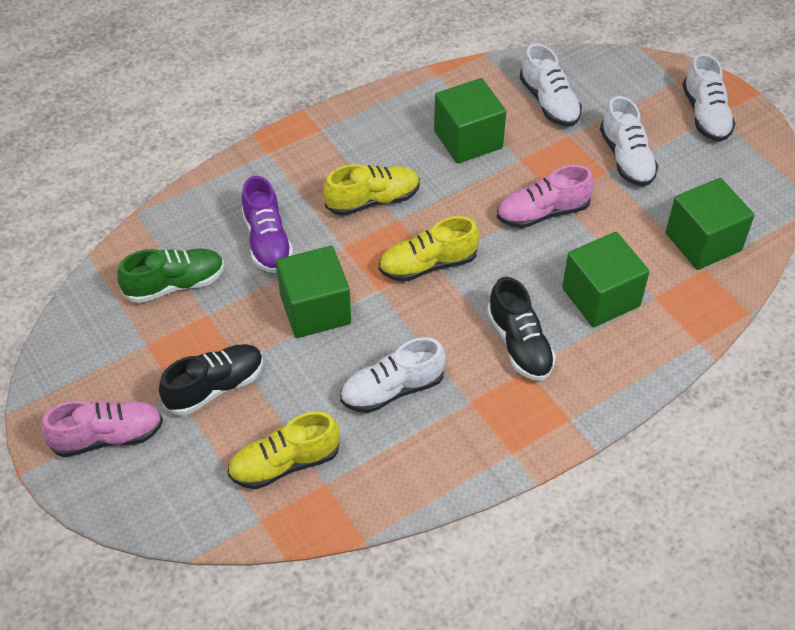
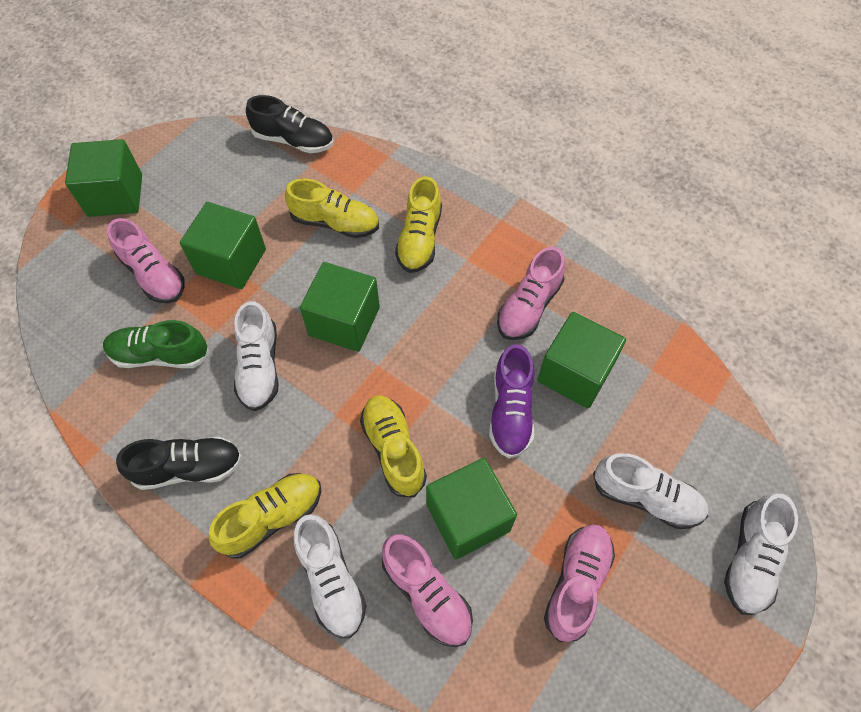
green cube: 4 -> 5
pink shoe: 2 -> 4
yellow shoe: 3 -> 4

